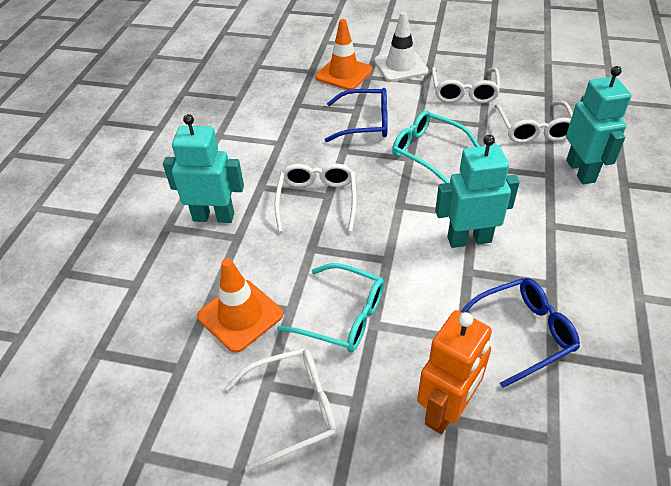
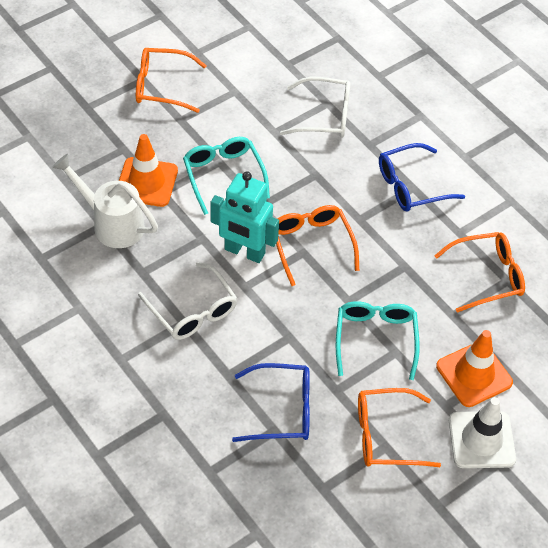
orange glasses: 0 -> 4
orange robot: 1 -> 0
turquoise robot: 3 -> 1
white glasses: 4 -> 2
white watering can: 0 -> 1

